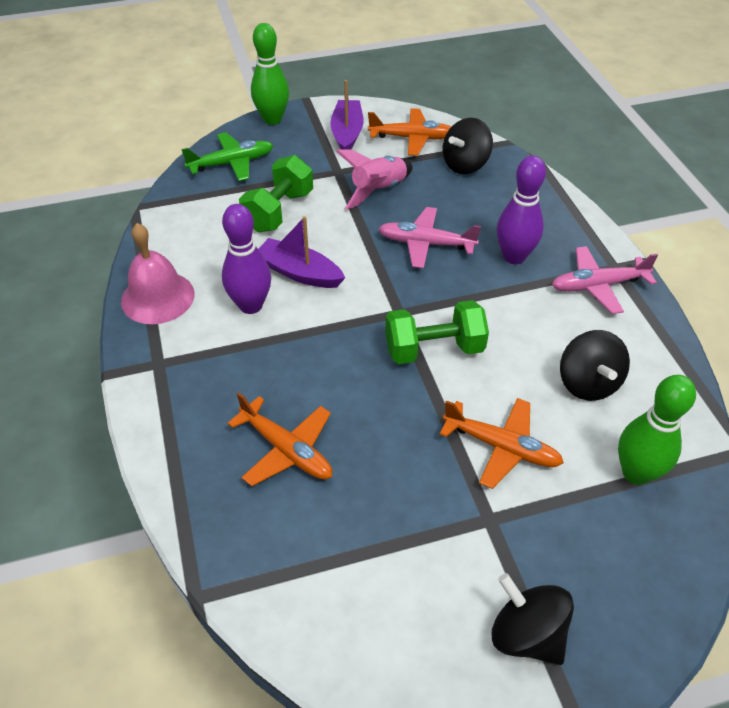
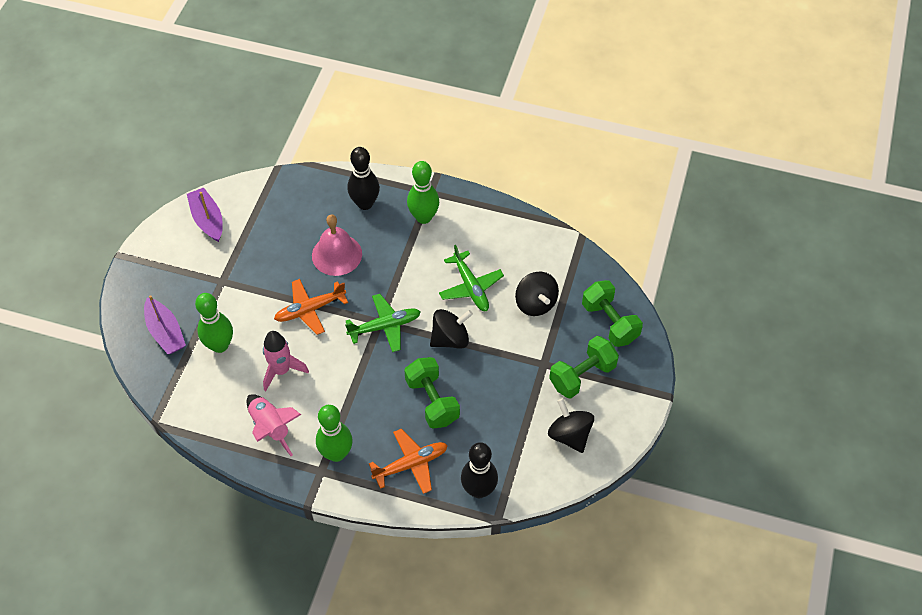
black bowling pin: 0 -> 2
green bowling pin: 2 -> 3
green dumbbell: 2 -> 3
green plane: 1 -> 2
orange plane: 3 -> 2
pink plane: 2 -> 0
pink rocket: 1 -> 2
purple bowling pin: 2 -> 0

